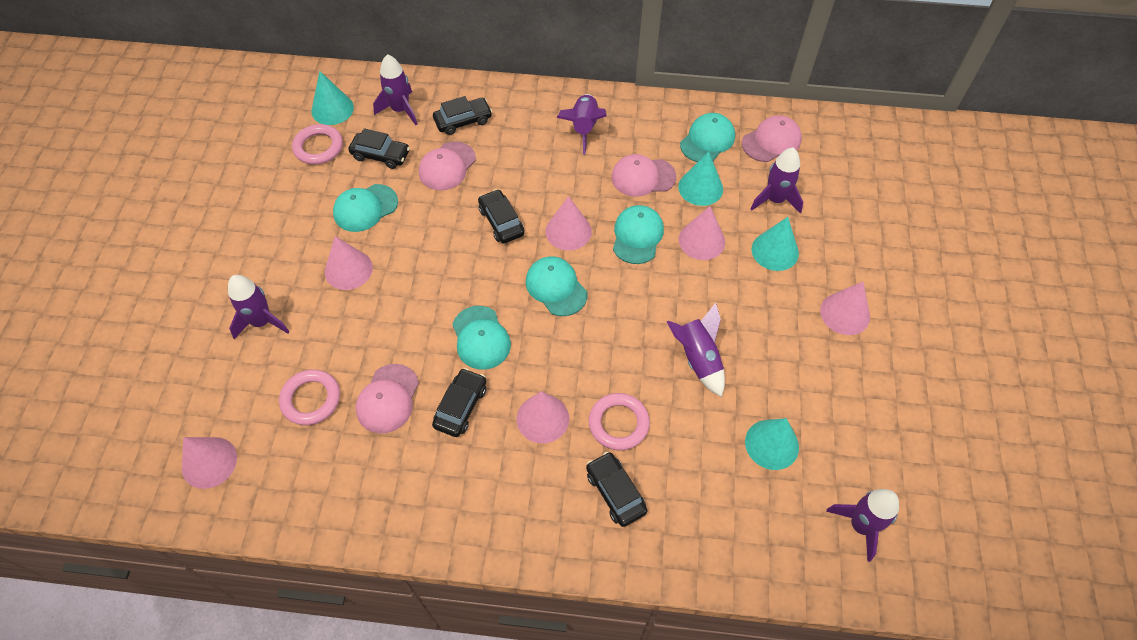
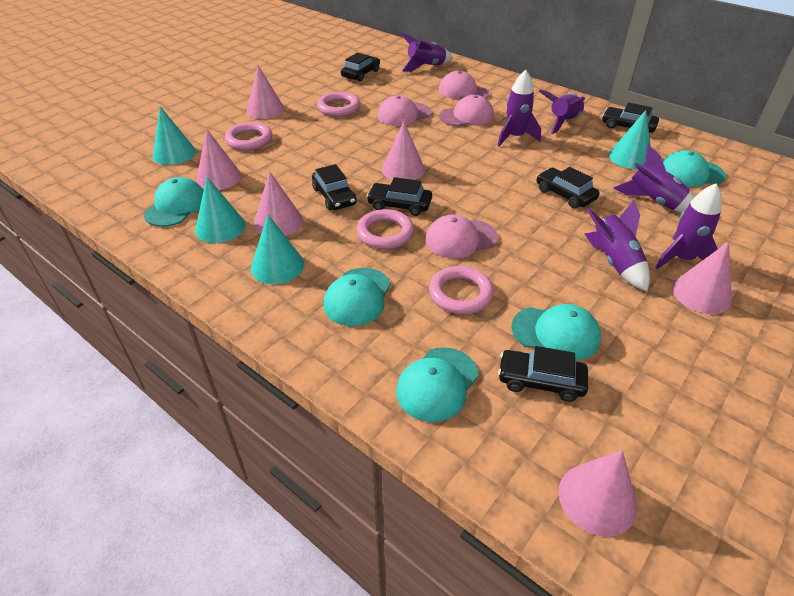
black car: 5 -> 6
pink ring: 3 -> 4

